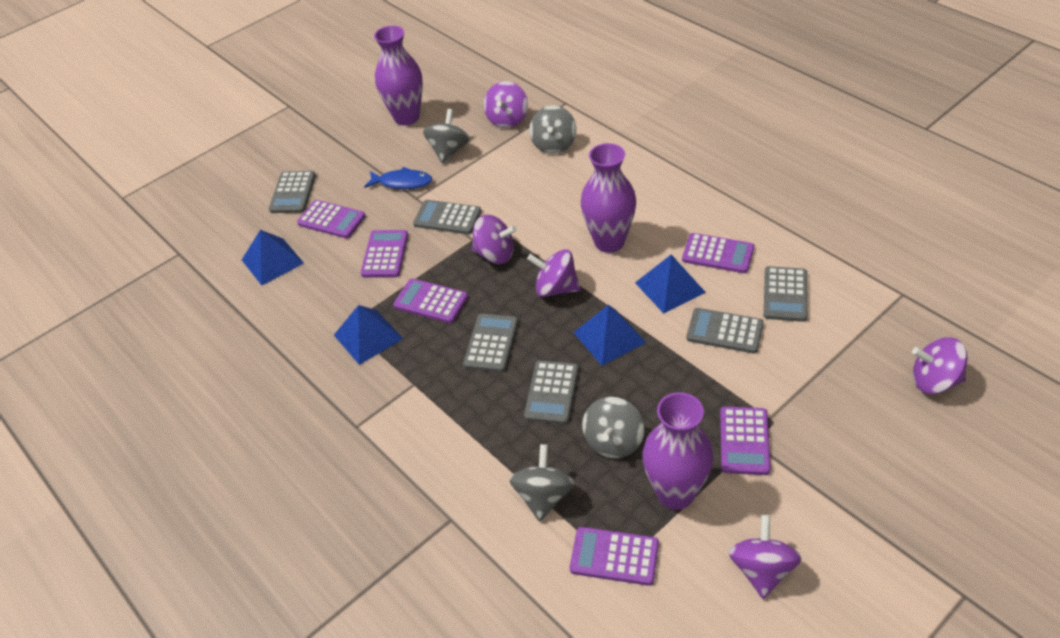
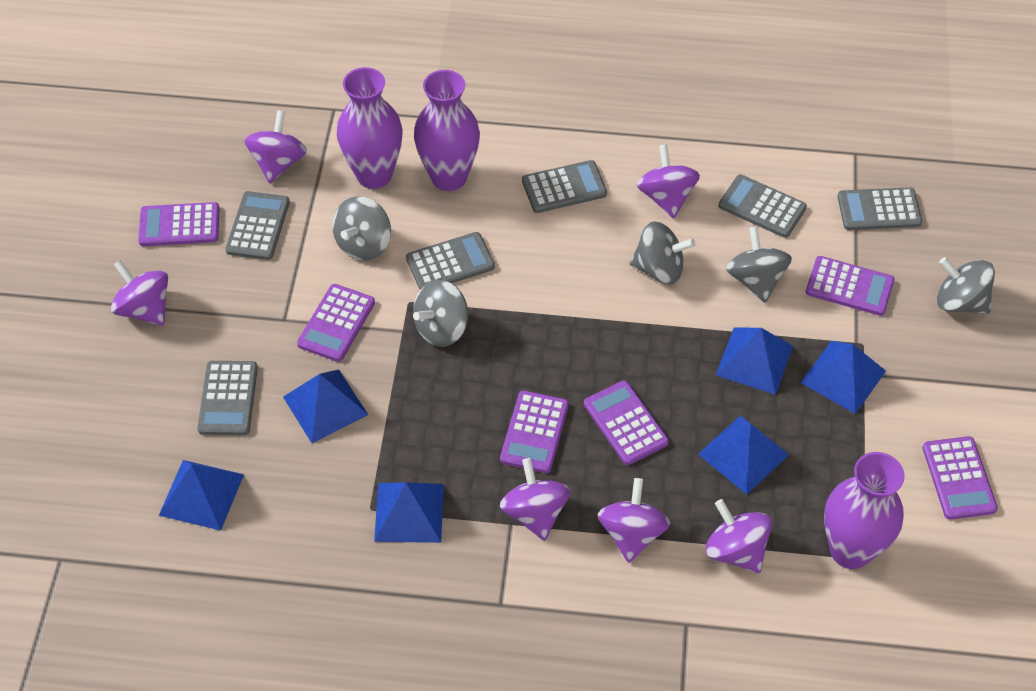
blue fish: 1 -> 0
blue pyramid: 4 -> 6
grey spinning top: 4 -> 5
purple spinning top: 5 -> 6

